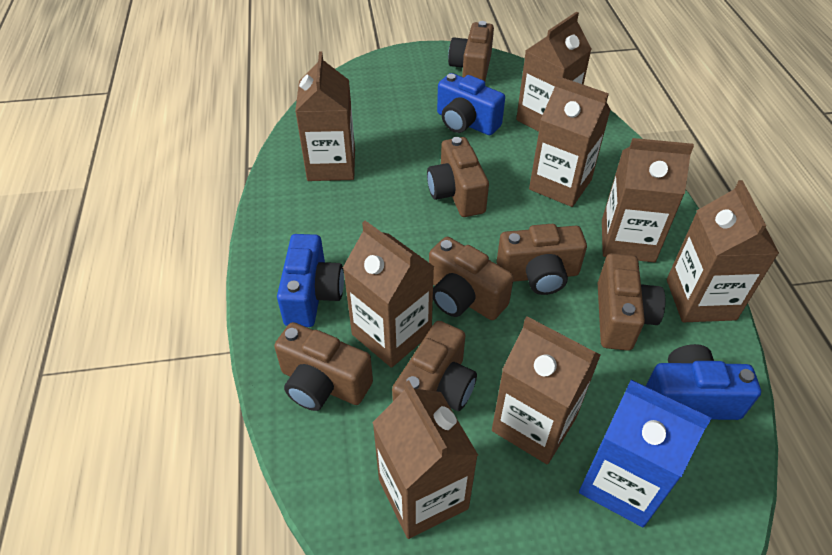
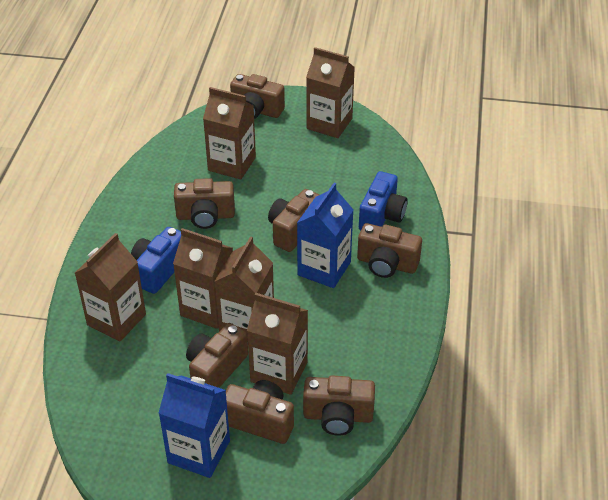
blue camera: 3 -> 2
blue carton: 1 -> 2
brown carton: 8 -> 6

